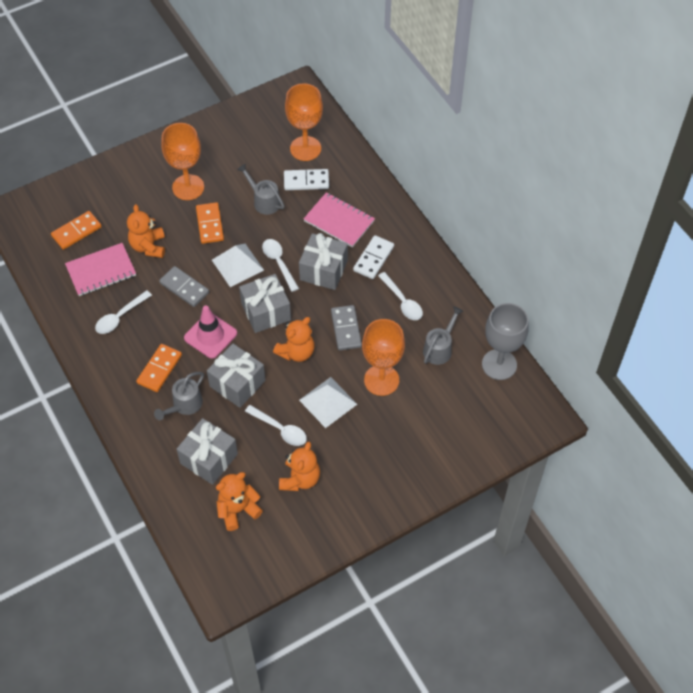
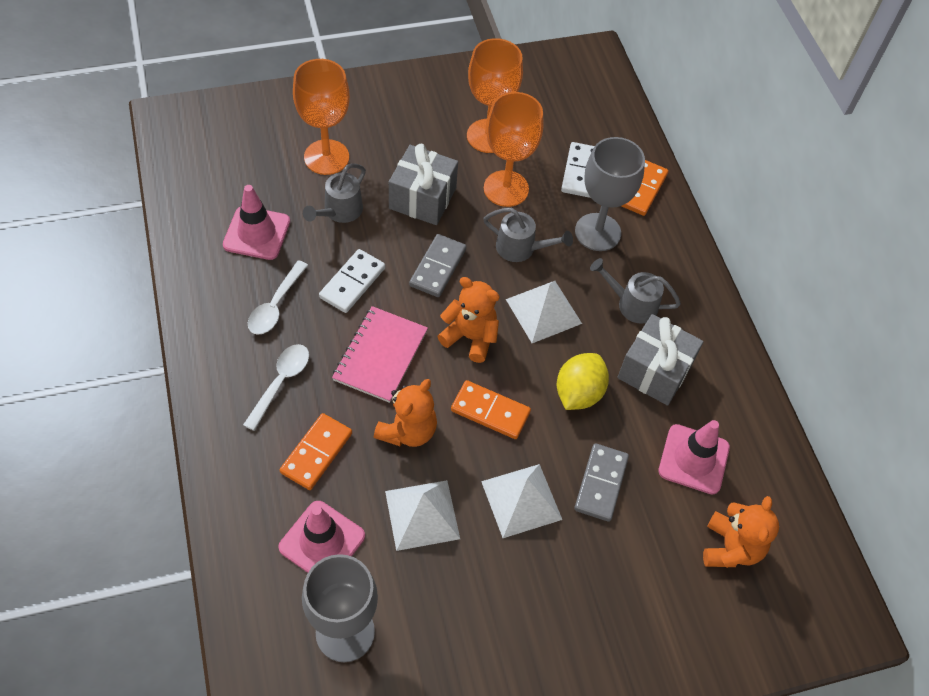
grey gift: 4 -> 2
grey goblet: 1 -> 2
orange teddy bear: 4 -> 3
pink notebook: 2 -> 1
pink traffic cone: 1 -> 3
white pyramid: 2 -> 3
white spoon: 4 -> 2
yellow lemon: 0 -> 1

